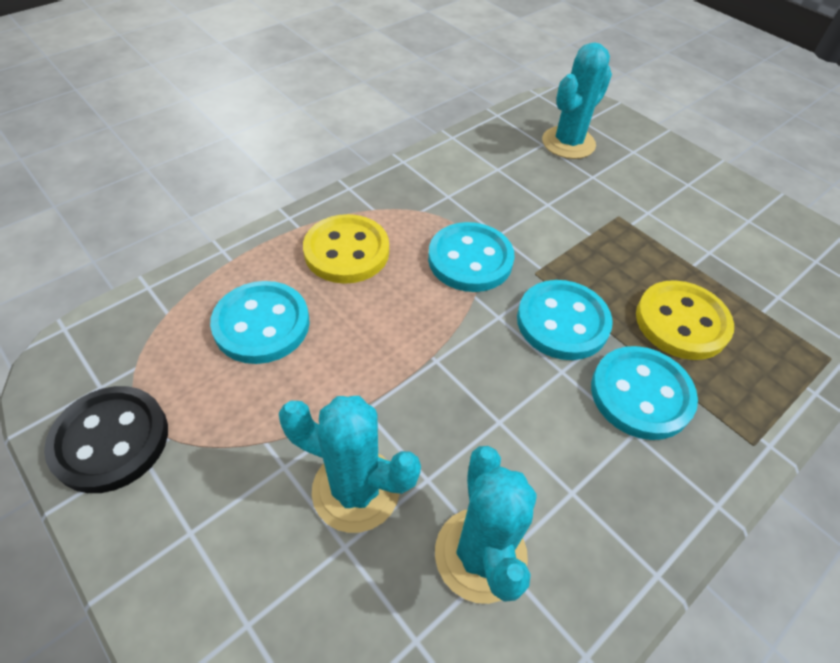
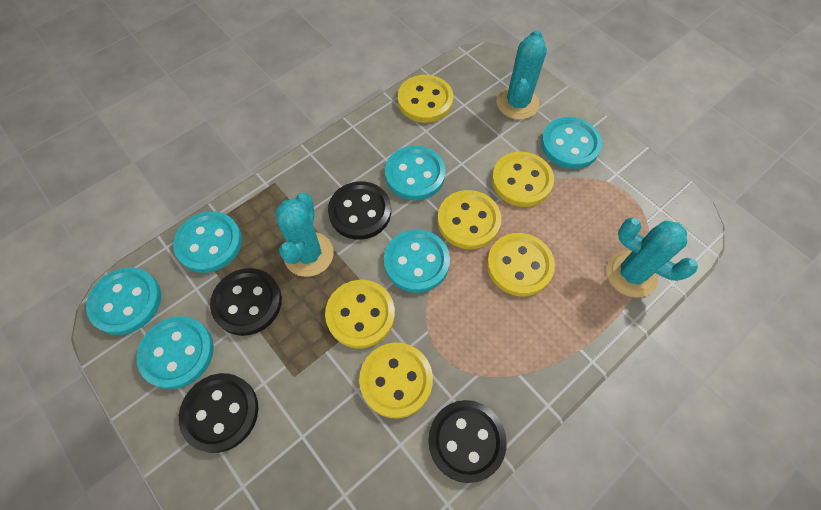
black button: 1 -> 4
turquoise button: 4 -> 6
yellow button: 2 -> 6

